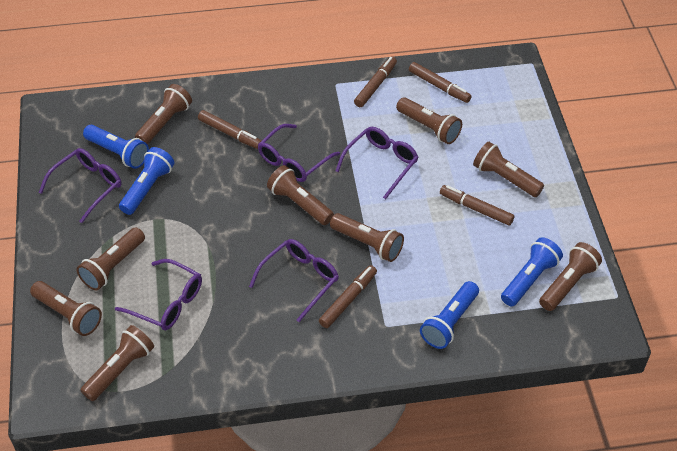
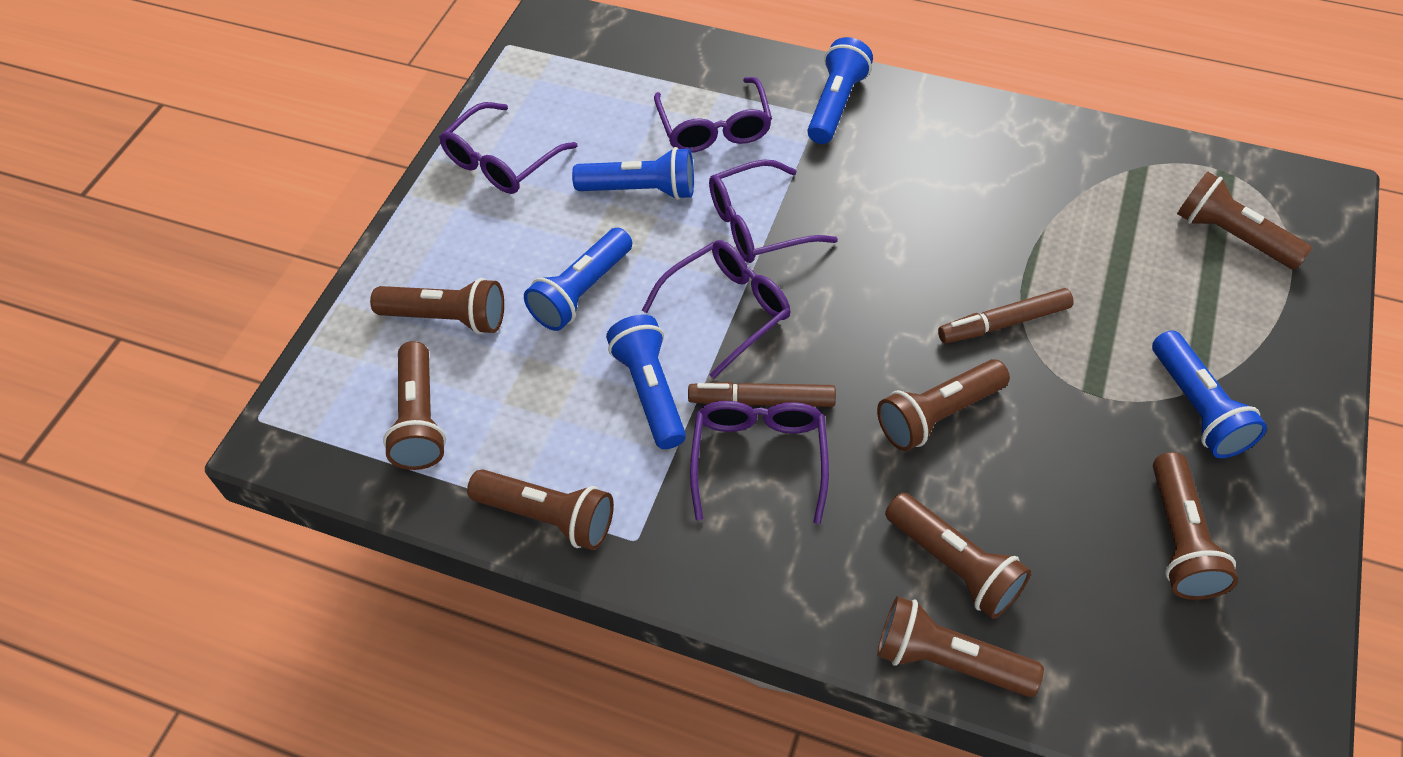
blue flashlight: 4 -> 5
brown flashlight: 9 -> 8
brown marker: 5 -> 2

